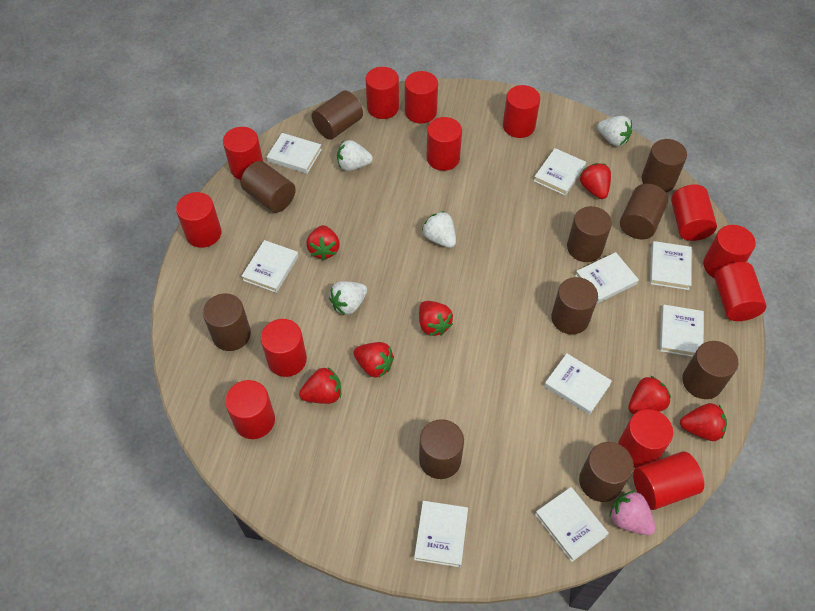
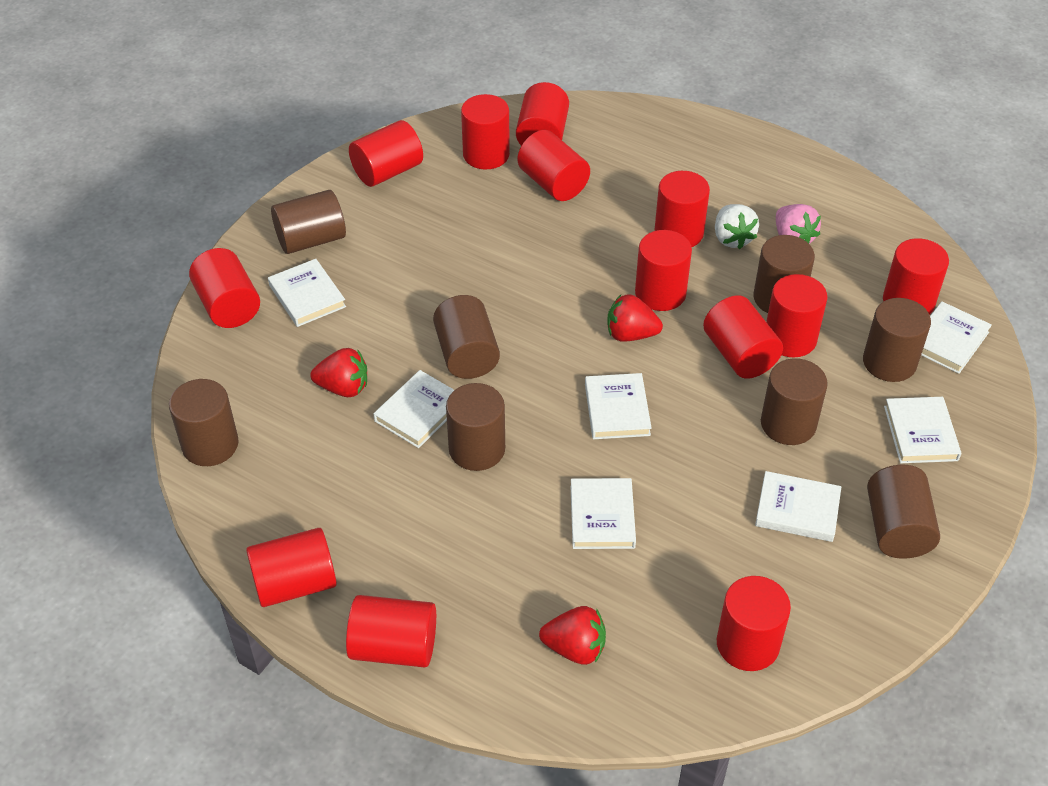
brown cylinder: 10 -> 8
red strawberry: 7 -> 3
white book: 9 -> 7
white strawberry: 4 -> 1

